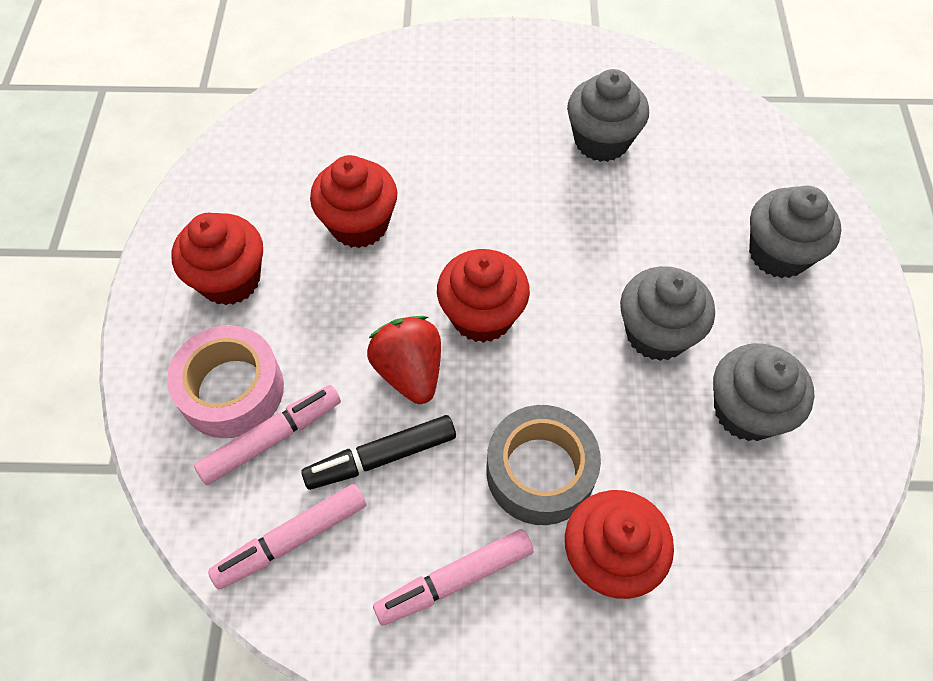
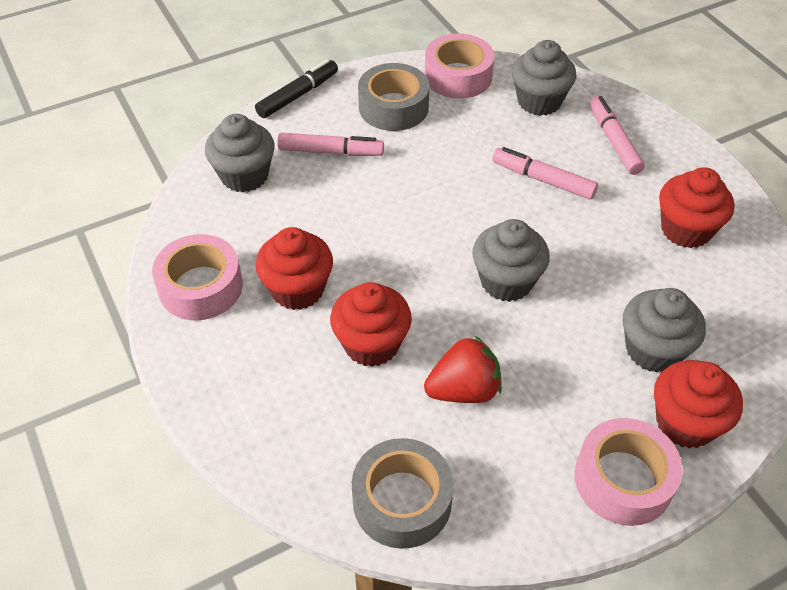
grey tape: 1 -> 2
pink tape: 1 -> 3

